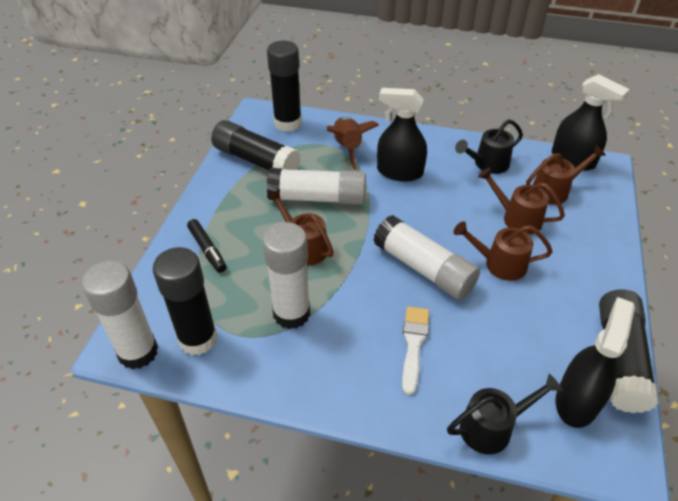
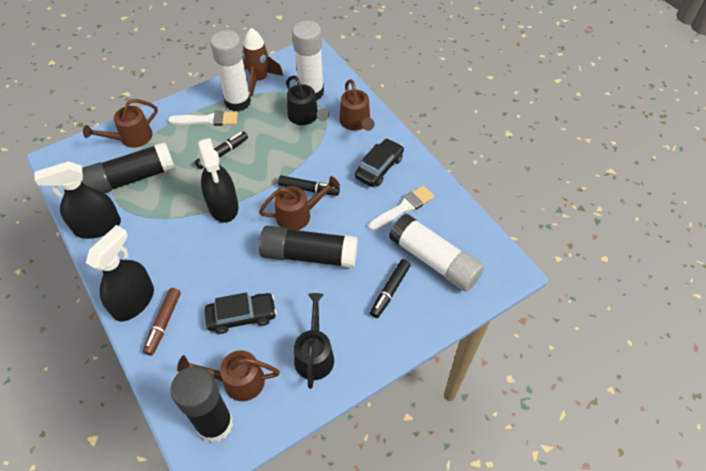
black car: 0 -> 2
black glue stick: 4 -> 3
black marker: 1 -> 3
brown marker: 0 -> 1
white brush: 1 -> 2
white glue stick: 4 -> 3

